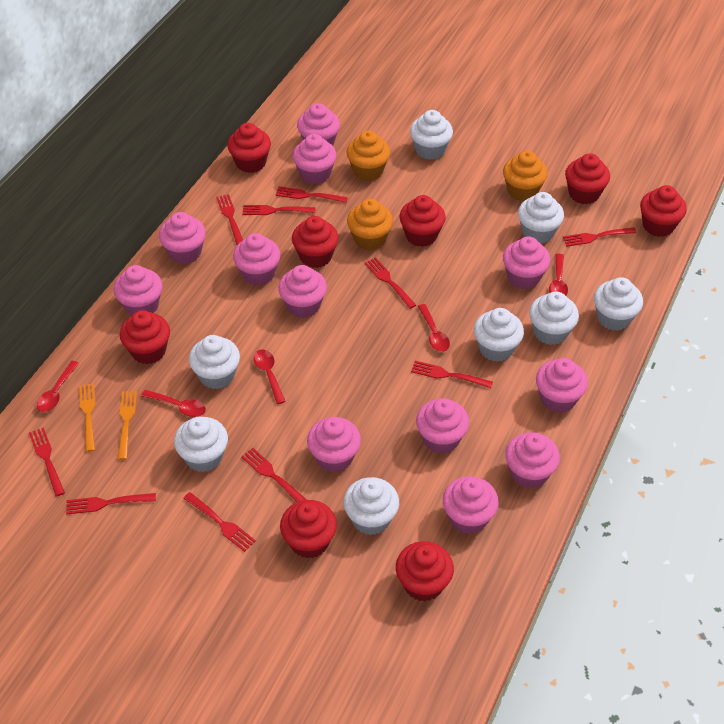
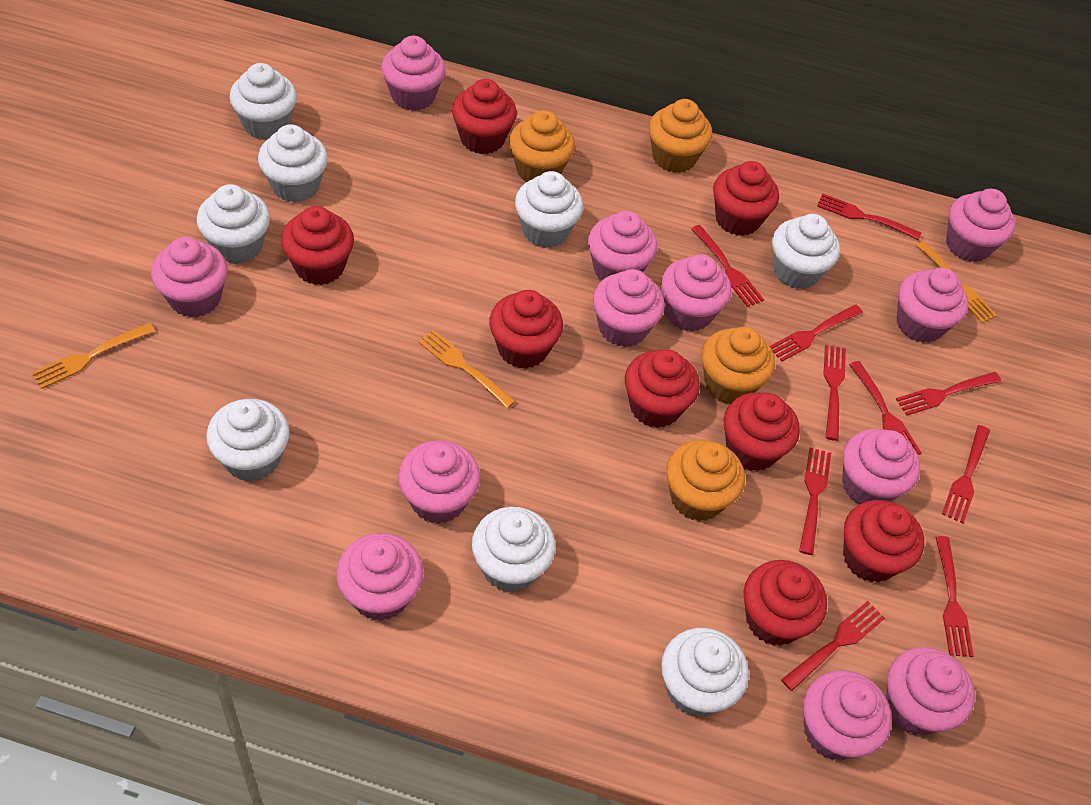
orange cupcake: 3 -> 4
orange fork: 2 -> 3
red spoon: 5 -> 0

